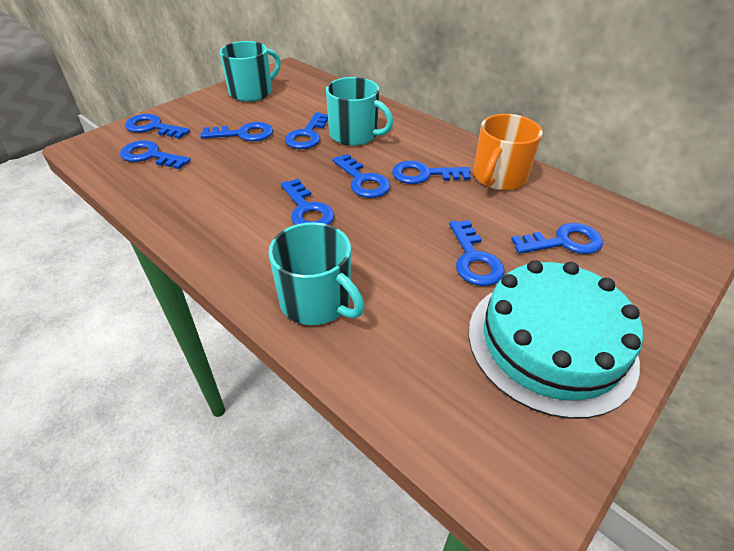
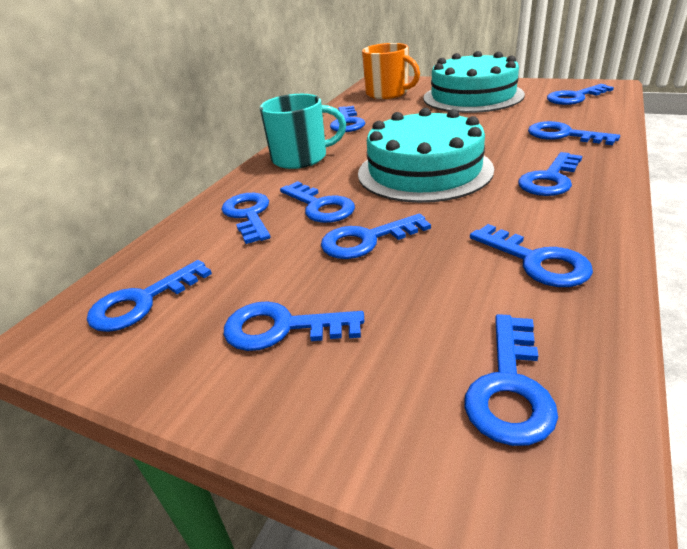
blue key: 9 -> 11
turquoise cake: 1 -> 2
turquoise mug: 3 -> 1

